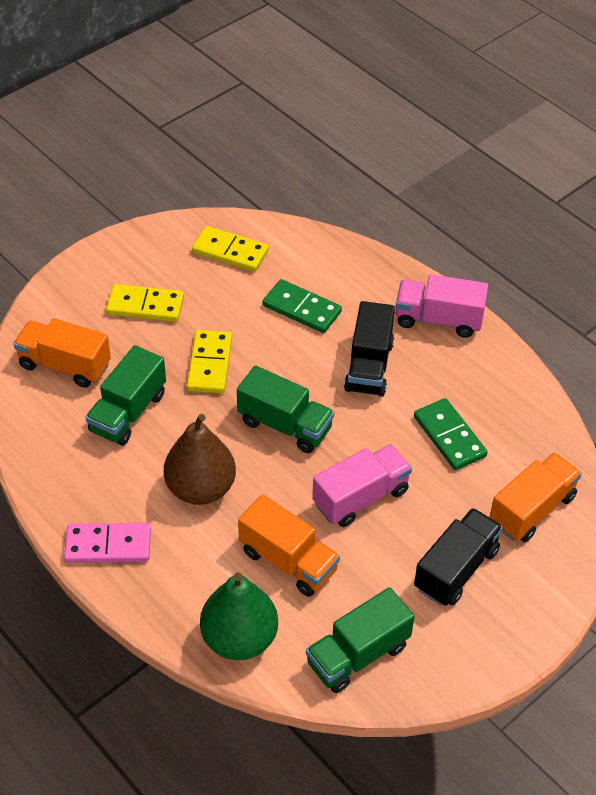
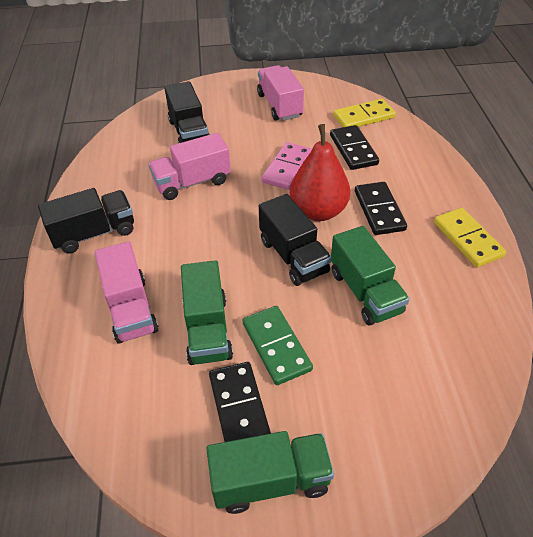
black domino: 0 -> 3
black truck: 2 -> 3
brown pear: 1 -> 0
green domino: 2 -> 1
green pear: 1 -> 0
orange truck: 3 -> 0
pink truck: 2 -> 3
red pear: 0 -> 1
yellow domino: 3 -> 2

